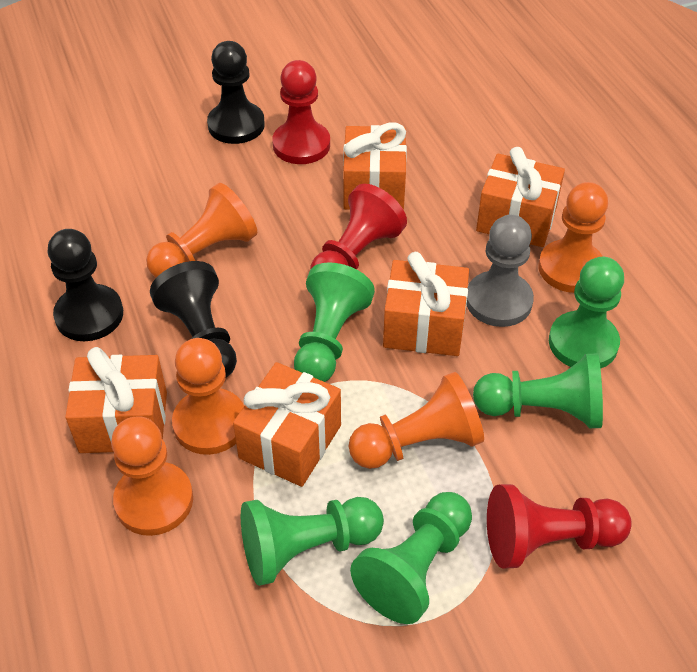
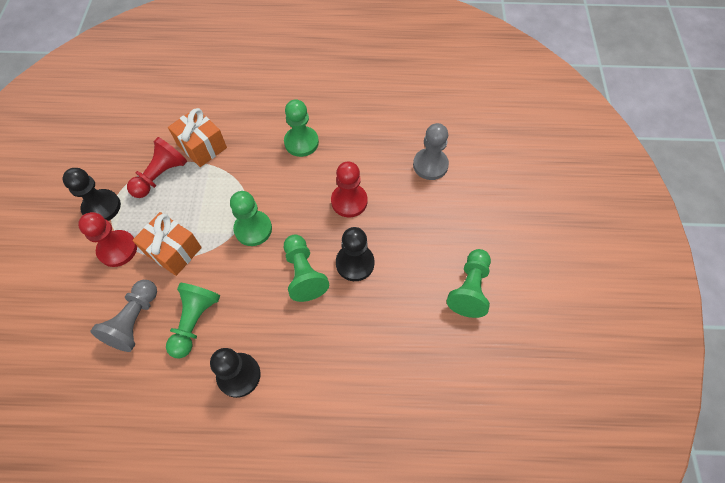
grey pawn: 1 -> 2
orange gift: 5 -> 2
orange pawn: 5 -> 0

